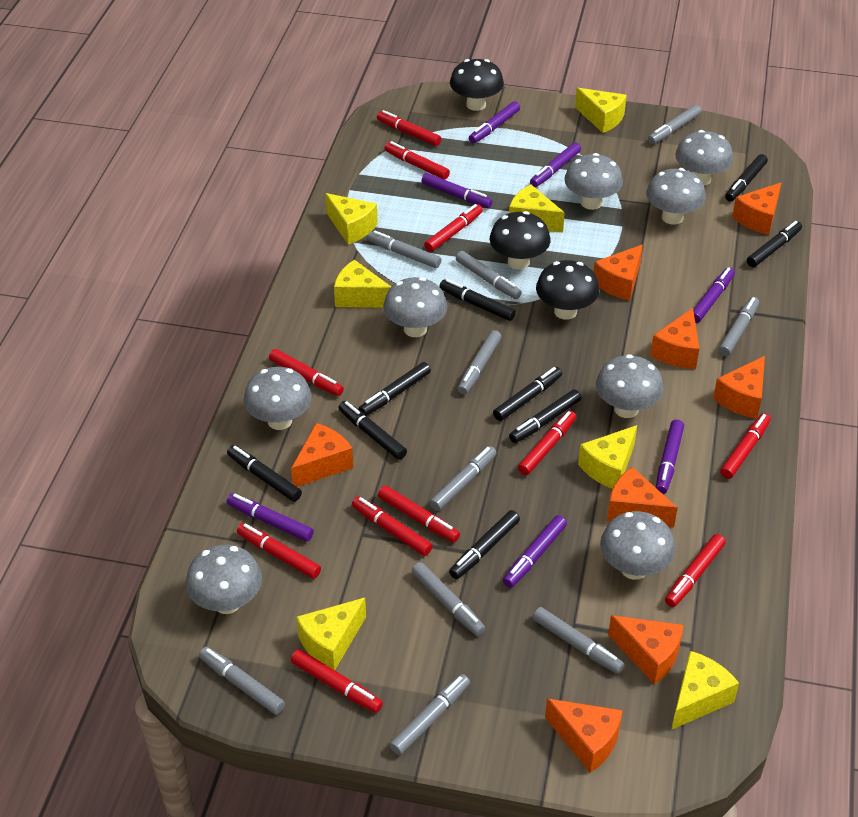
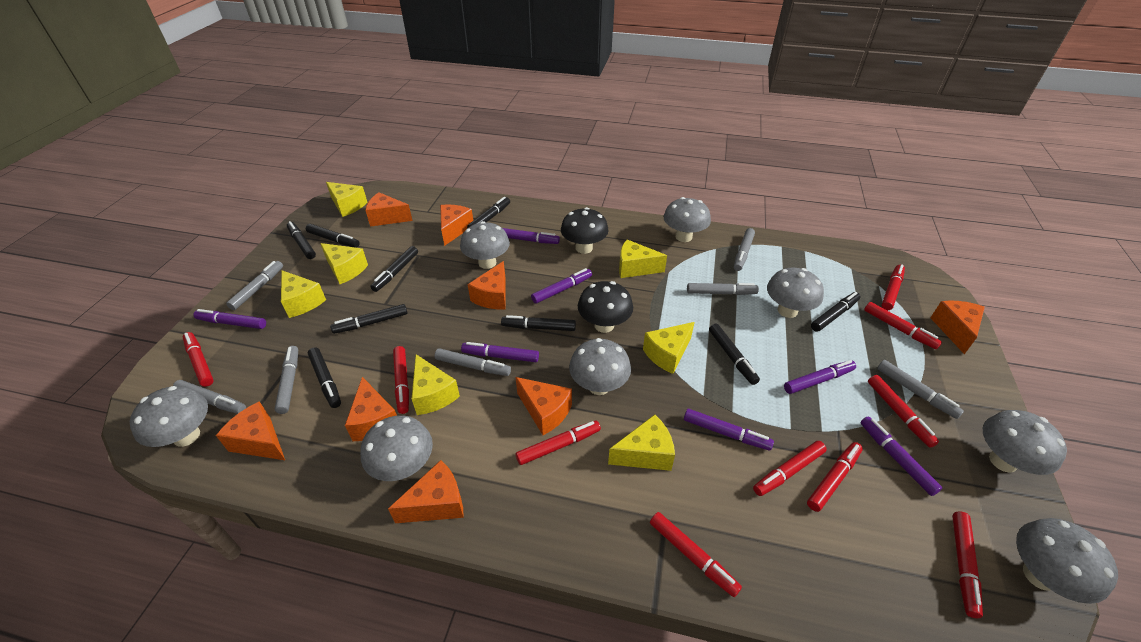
black mushroom: 3 -> 2
grey marker: 10 -> 7
red marker: 11 -> 10

